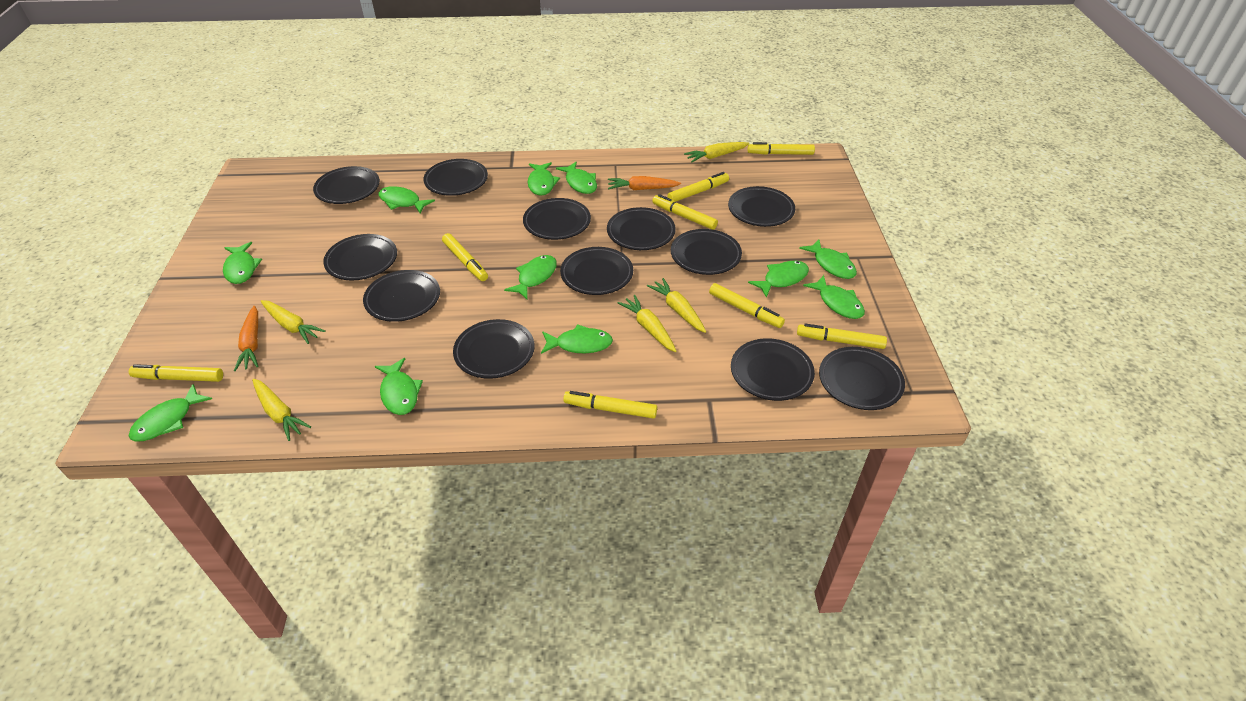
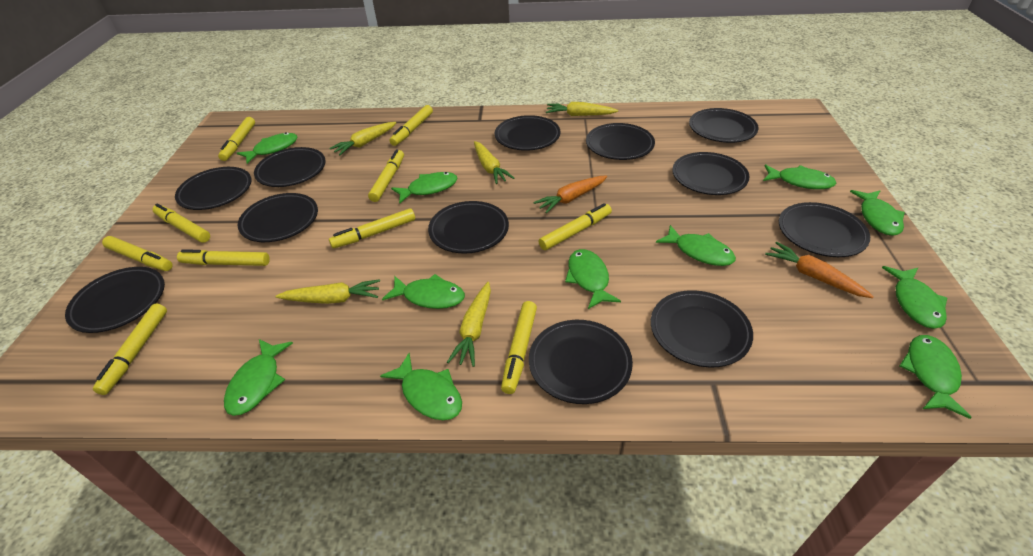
yellow marker: 8 -> 10

